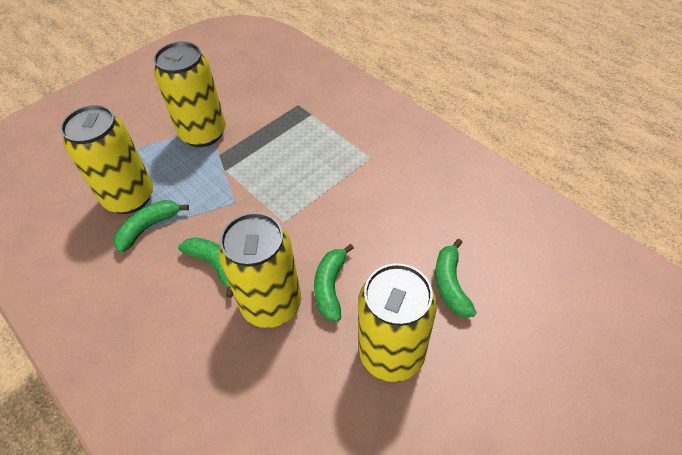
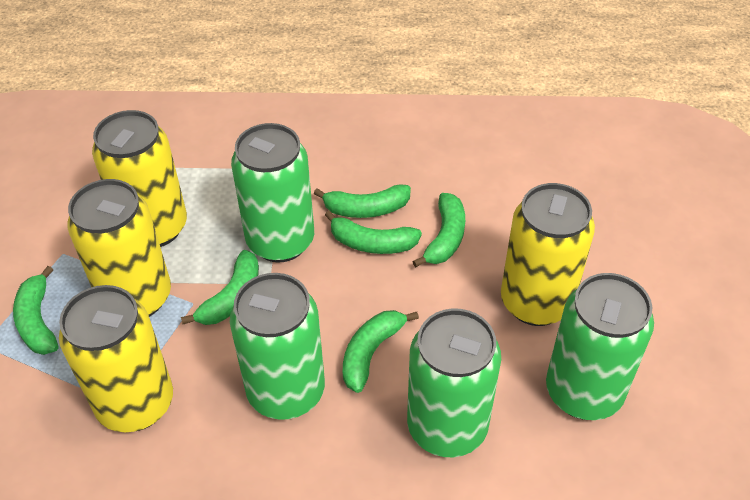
green banana: 4 -> 6
green can: 0 -> 4

